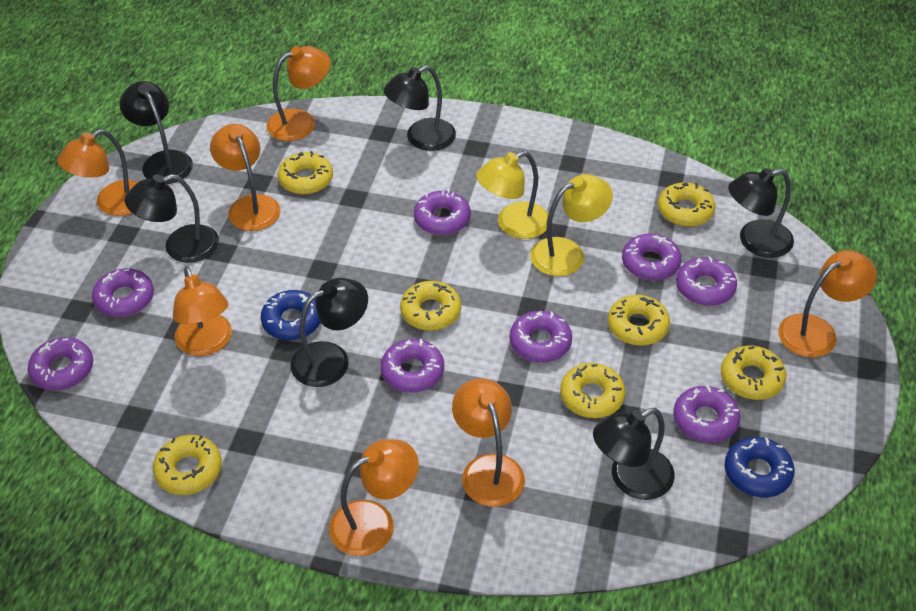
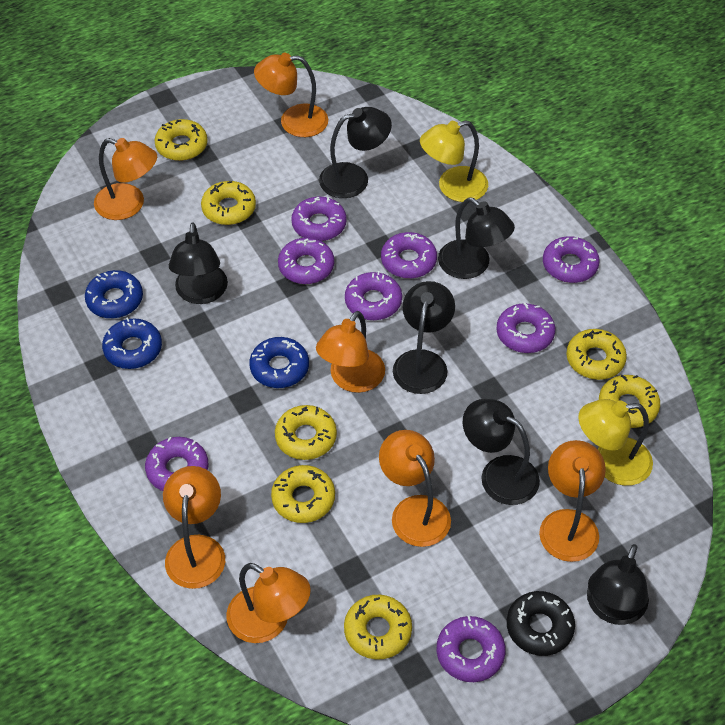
black donut: 0 -> 1
blue donut: 2 -> 3

